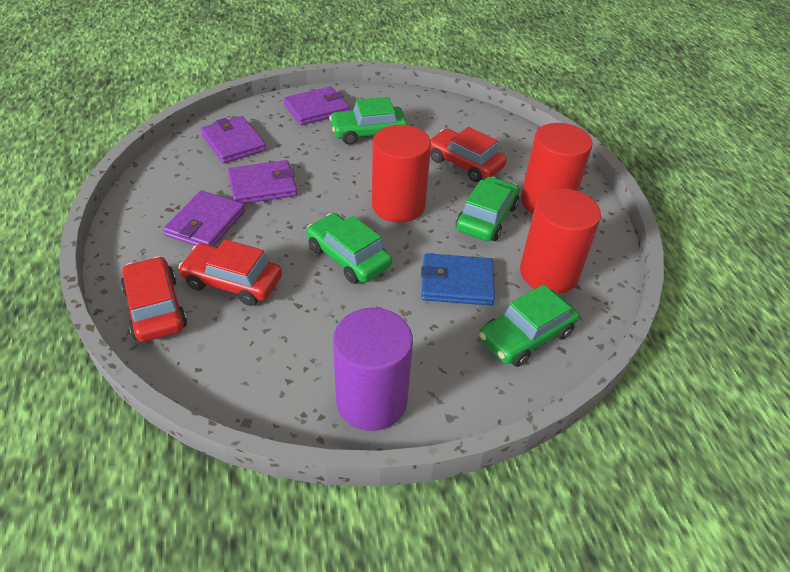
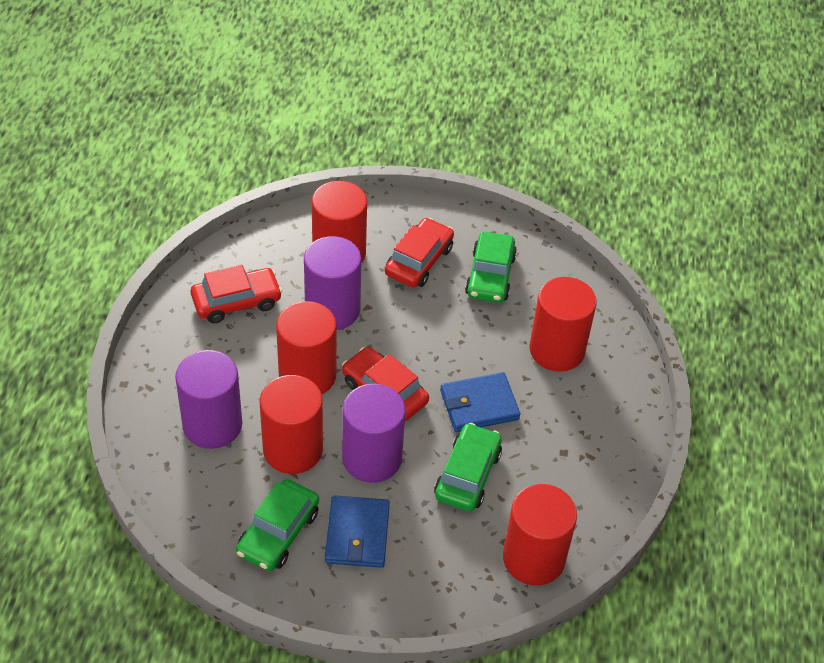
blue wallet: 1 -> 2
green car: 4 -> 3
purple cylinder: 1 -> 3
purple wallet: 4 -> 0
red cylinder: 3 -> 5

